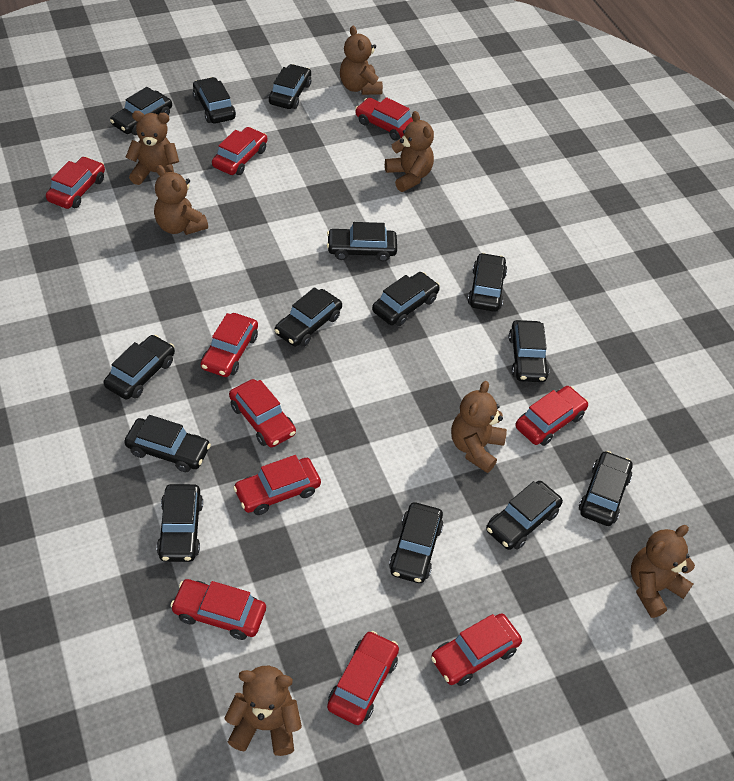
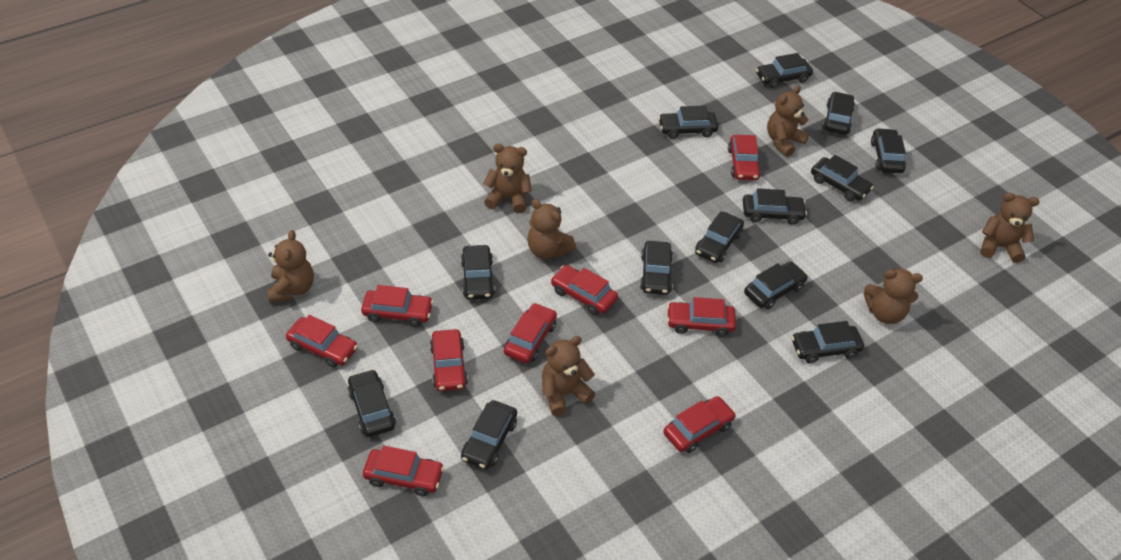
black car: 14 -> 13
red car: 10 -> 9

